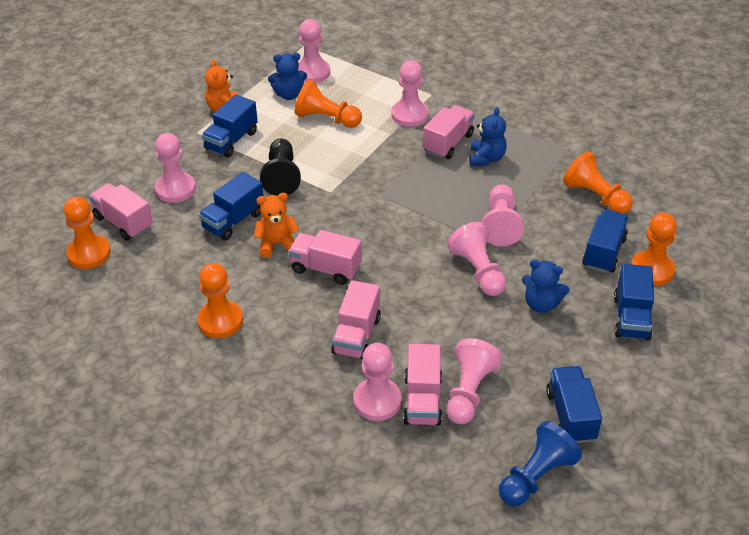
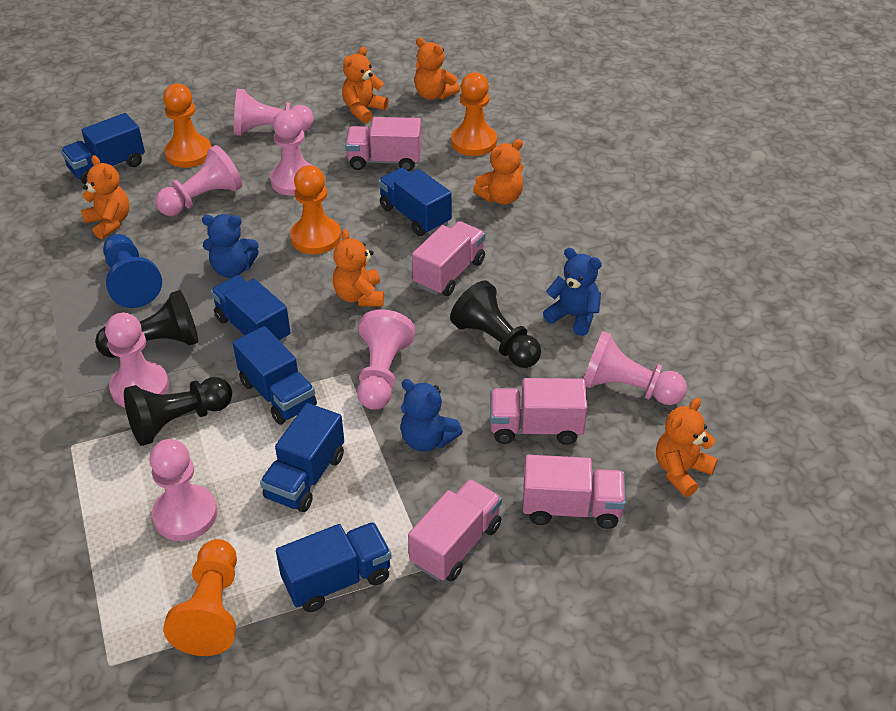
black pawn: 1 -> 3
blue truck: 5 -> 6
orange pawn: 5 -> 4
orange teddy bear: 2 -> 6

